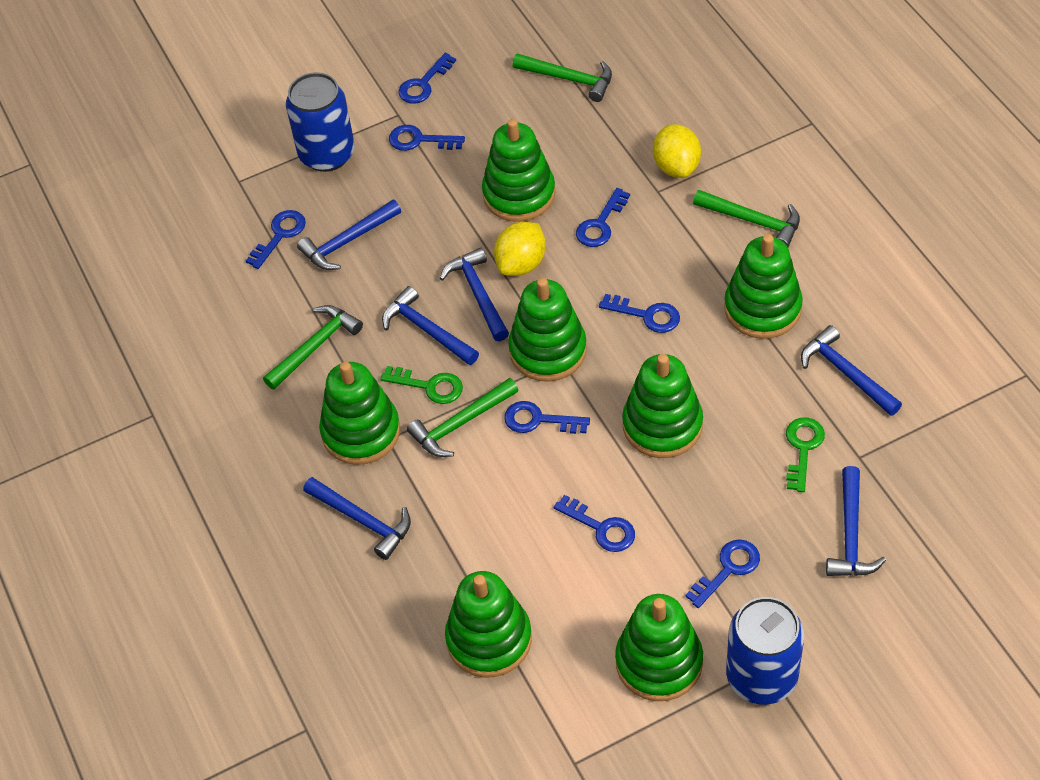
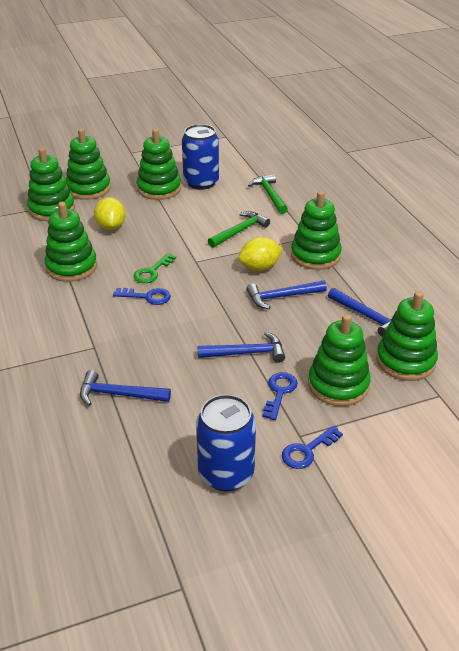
blue hammer: 6 -> 4
blue key: 8 -> 3
green hammer: 4 -> 2
green key: 2 -> 1

